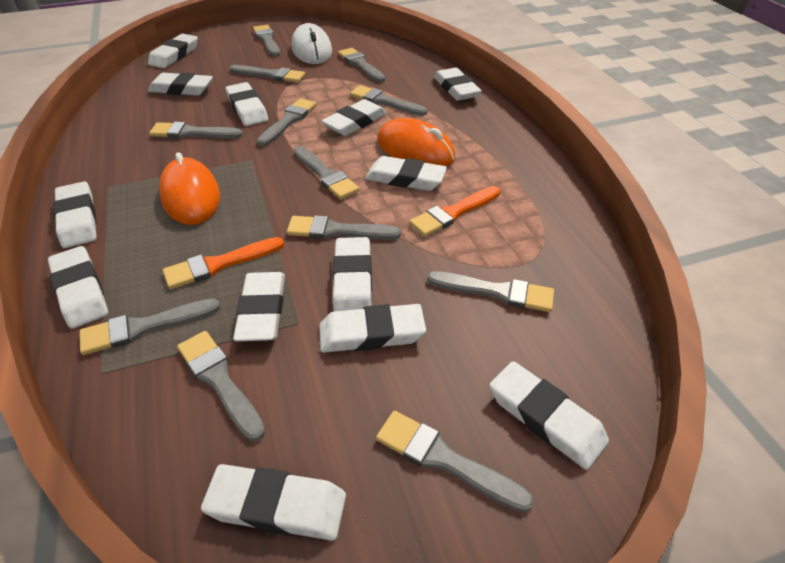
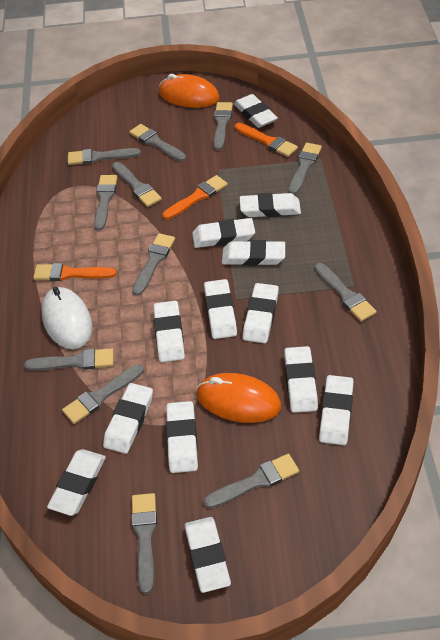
orange brush: 2 -> 3

